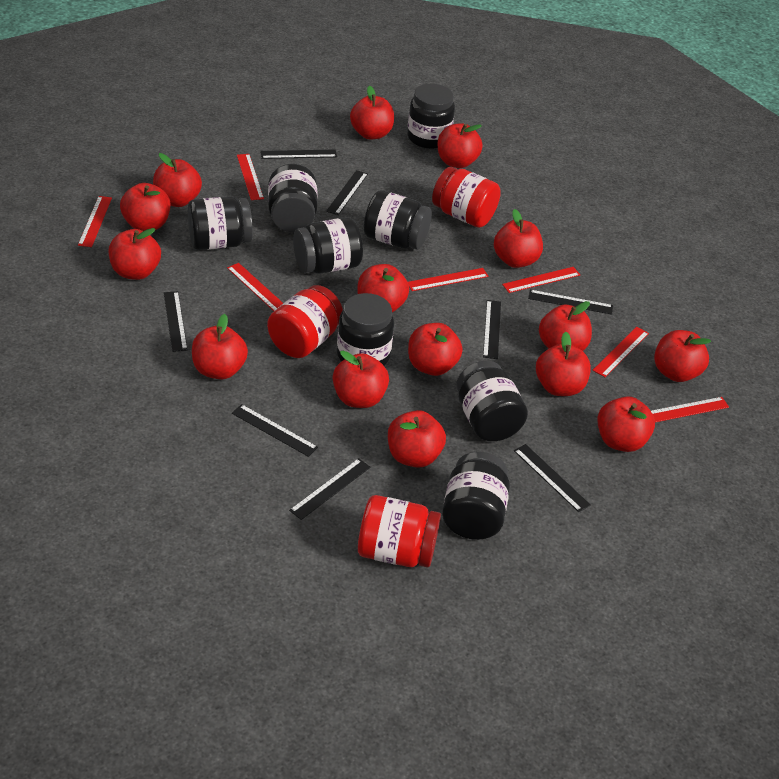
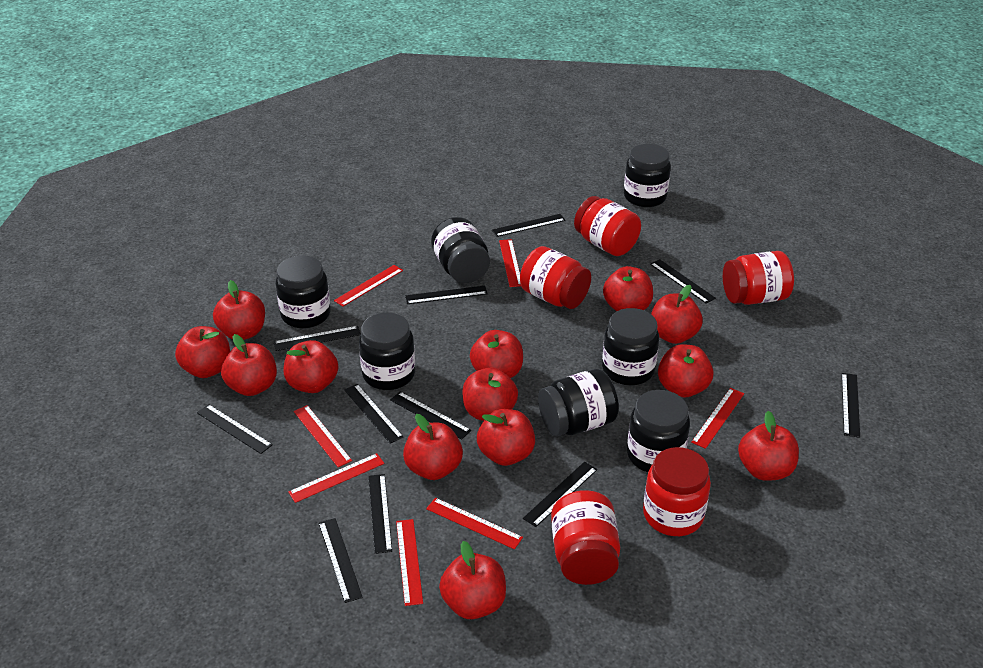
black jar: 8 -> 7
black ruler: 8 -> 11
red apple: 15 -> 13
red jar: 3 -> 5

